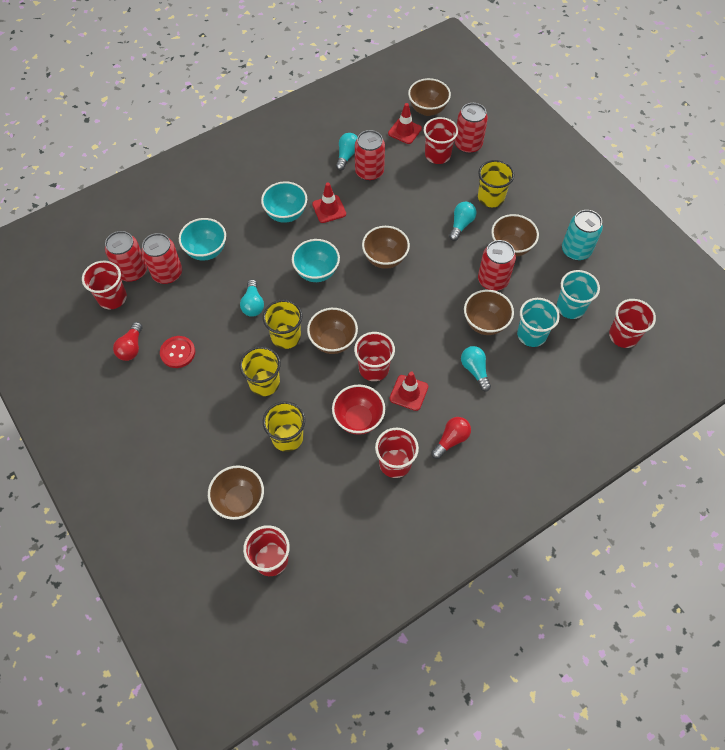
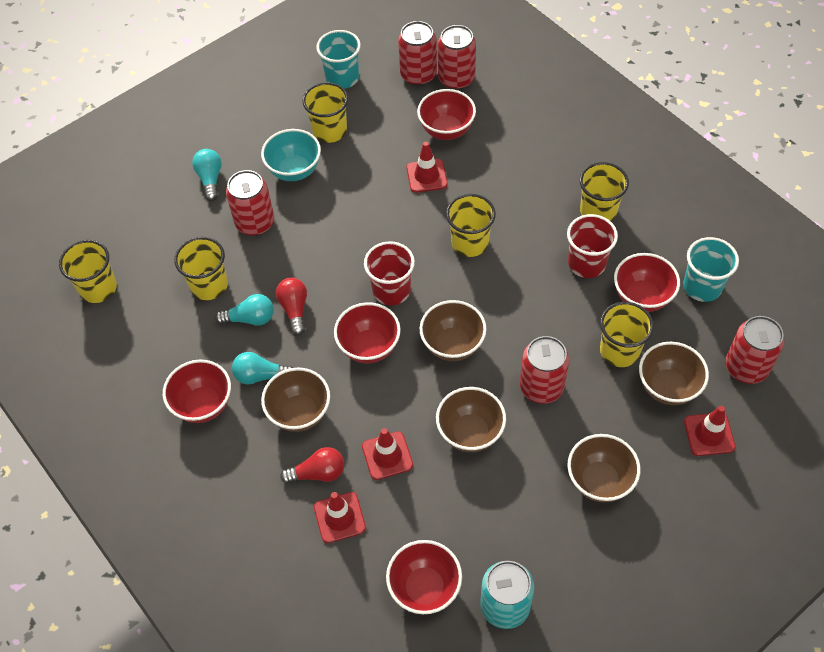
brown bowl: 6 -> 5
red bowl: 1 -> 5
red button: 1 -> 0
red cup: 6 -> 2
red traffic cone: 3 -> 4
turquoise bowl: 3 -> 1
turquoise light bulb: 4 -> 3
yellow cup: 4 -> 6

